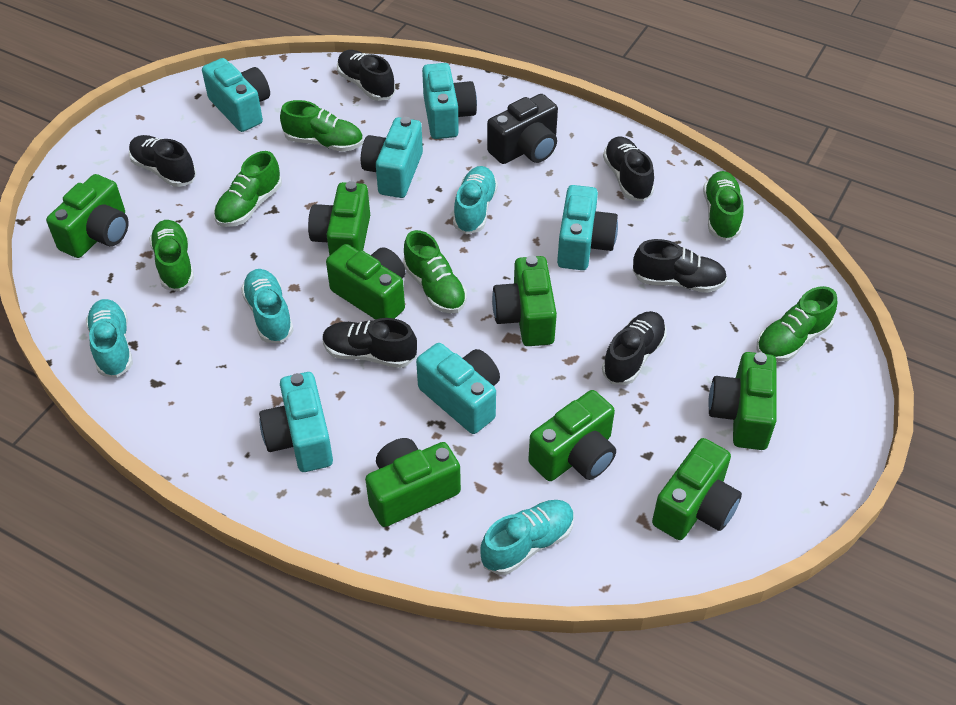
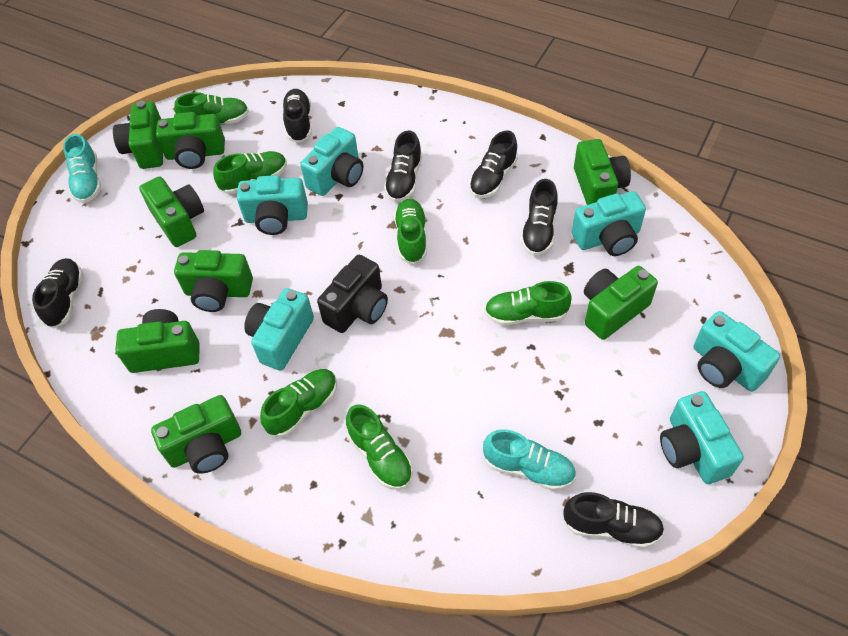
turquoise shoe: 4 -> 2

